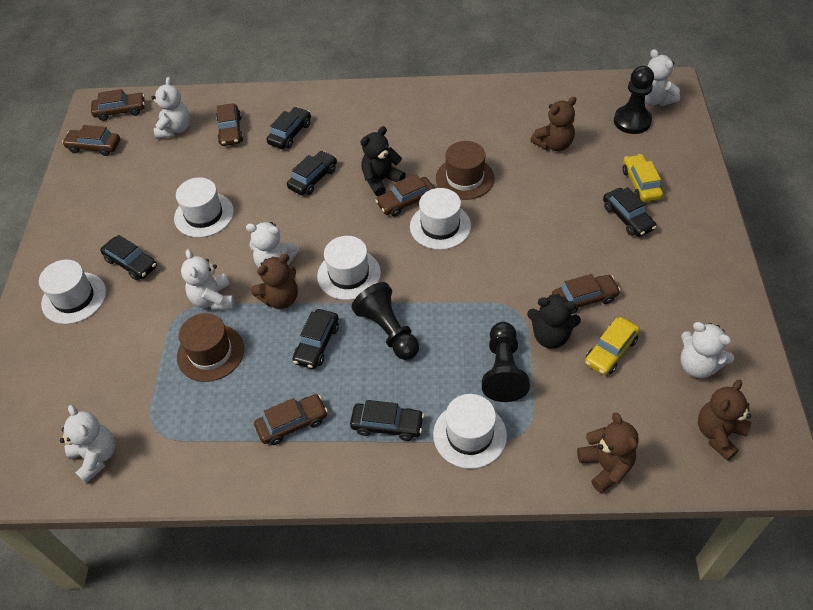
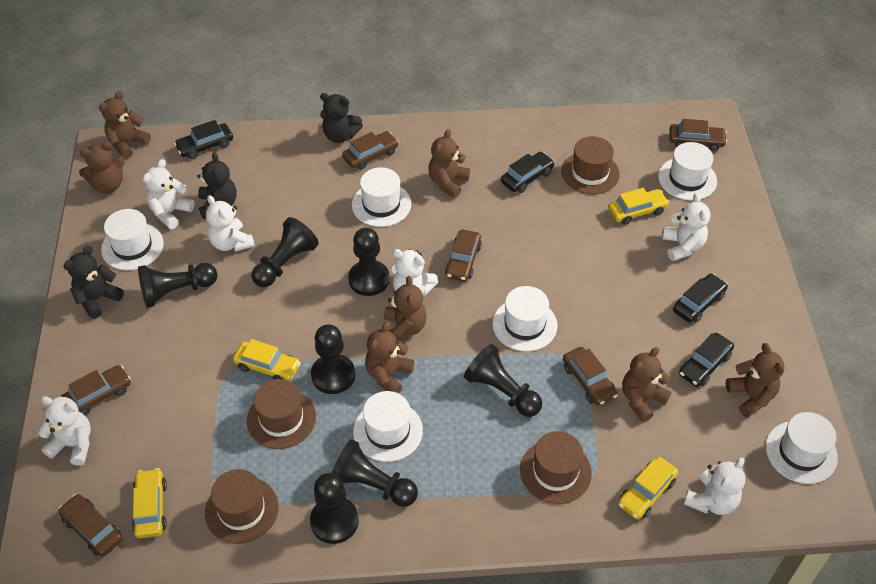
black car: 6 -> 4
black pawn: 3 -> 7
black teddy bear: 2 -> 3
brown hat: 2 -> 4
brown teddy bear: 4 -> 7
white hat: 5 -> 6
yellow car: 2 -> 4

